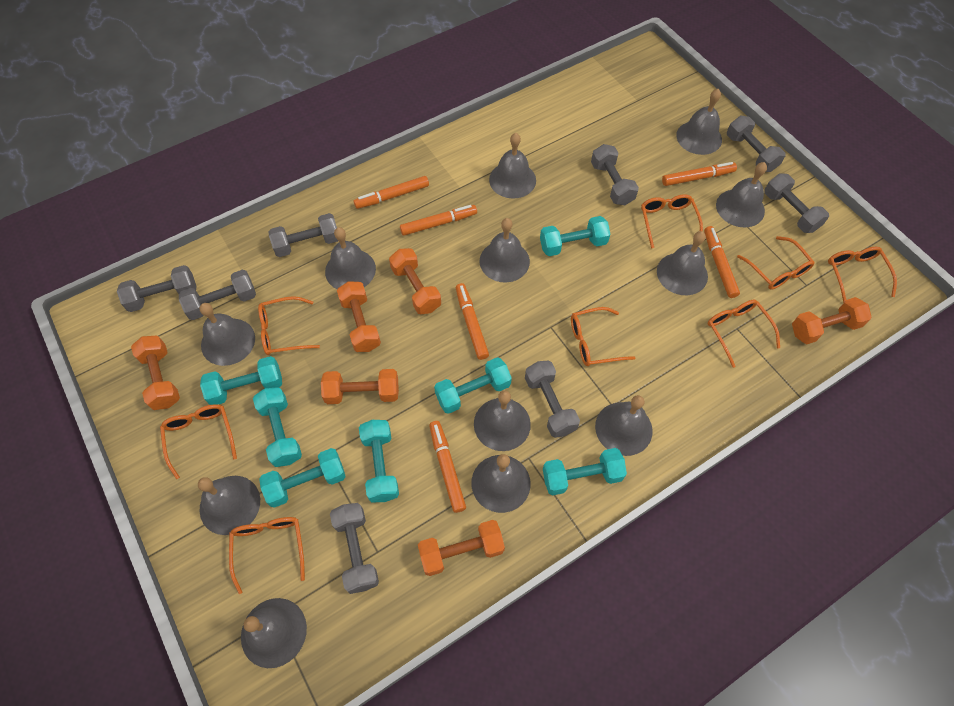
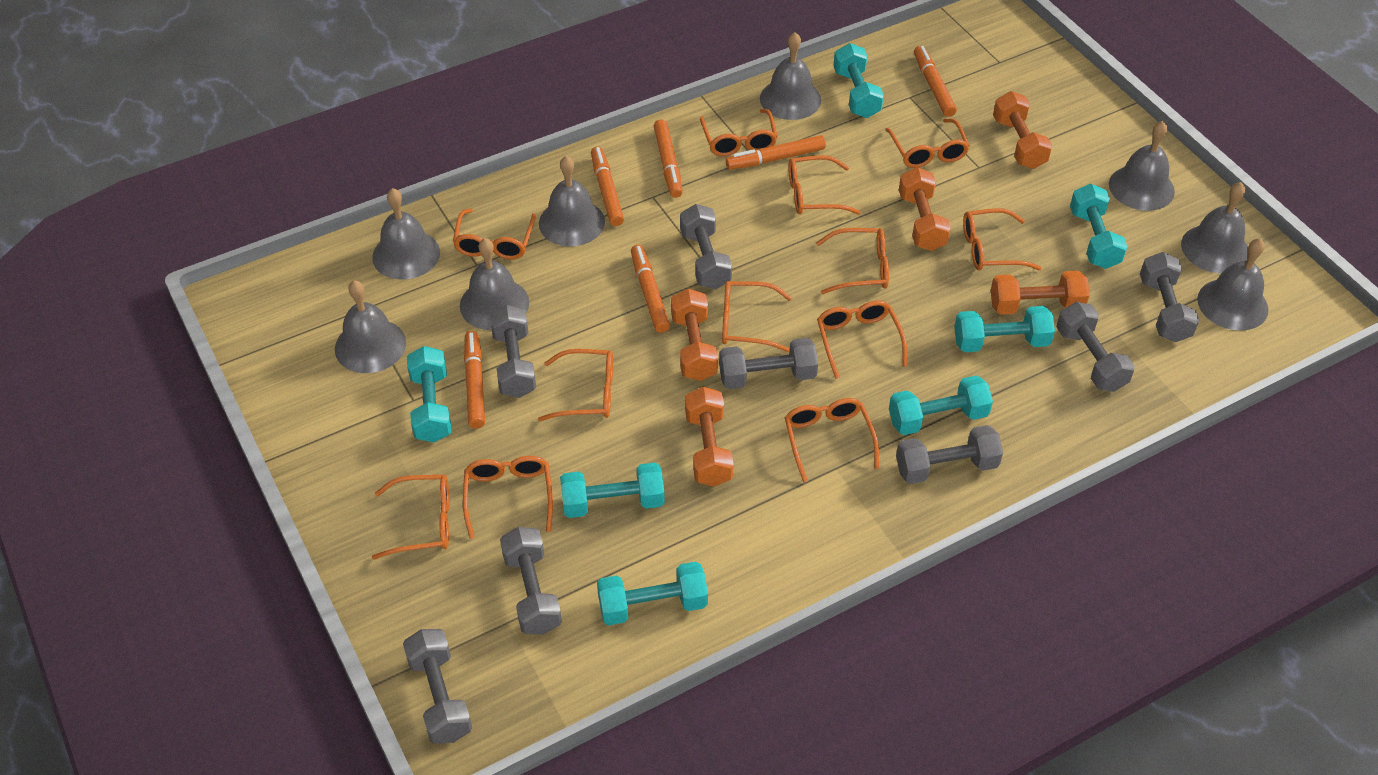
grey bell: 12 -> 8
orange dumbbell: 6 -> 5
orange glasses: 8 -> 12

